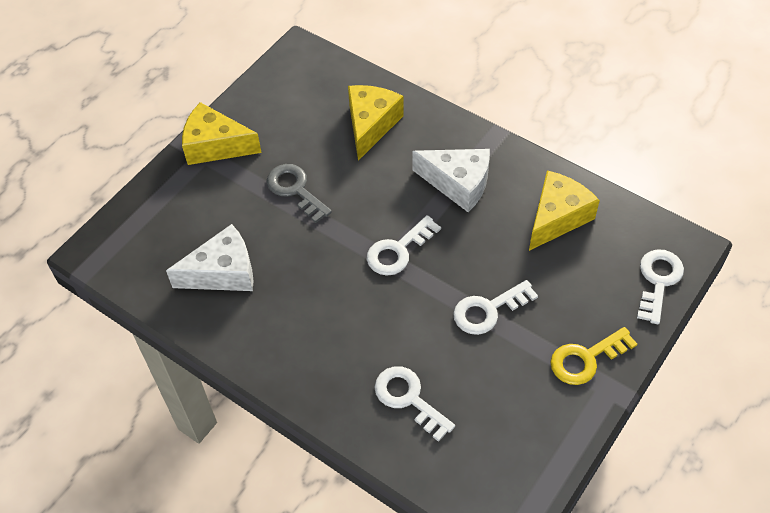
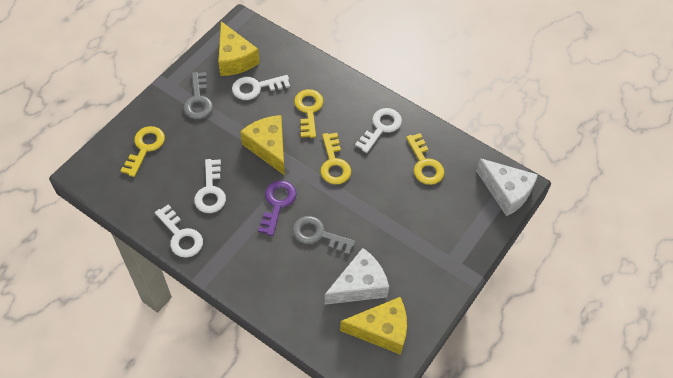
grey key: 1 -> 2
purple key: 0 -> 1
yellow key: 1 -> 4

